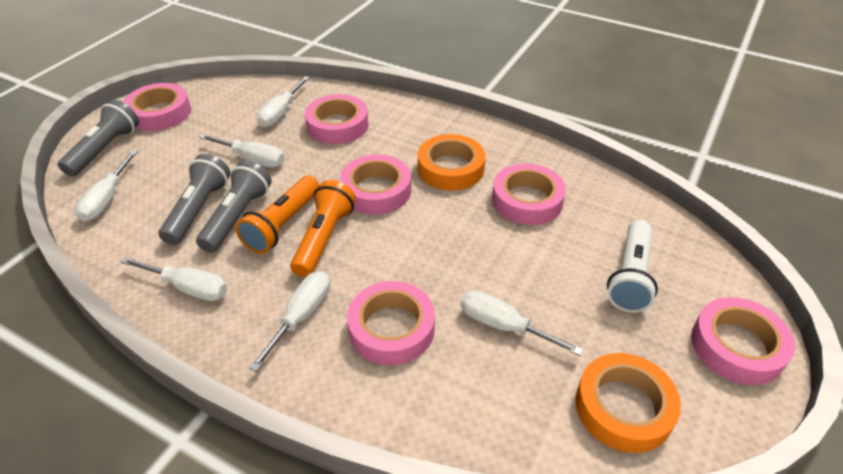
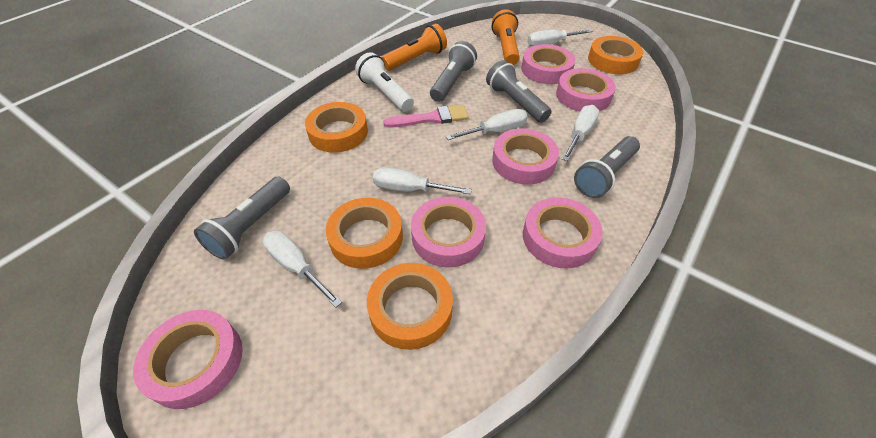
grey flashlight: 3 -> 4
orange tape: 2 -> 4
pink brush: 0 -> 1
white screwdriver: 6 -> 5

